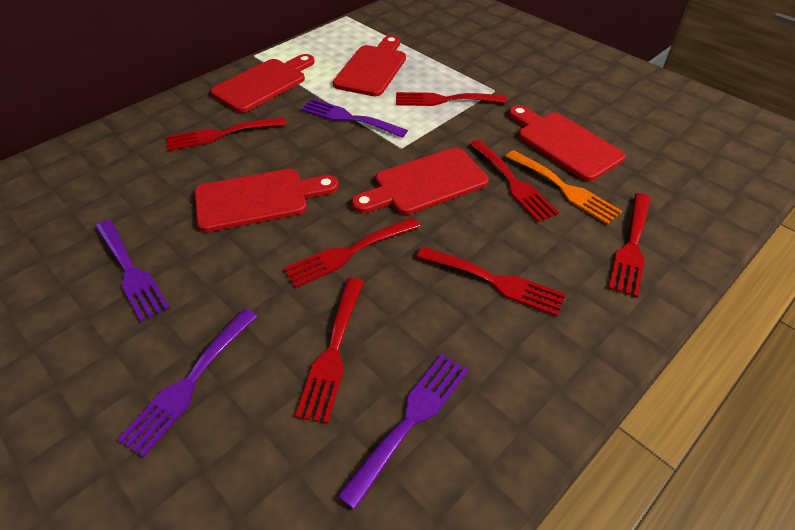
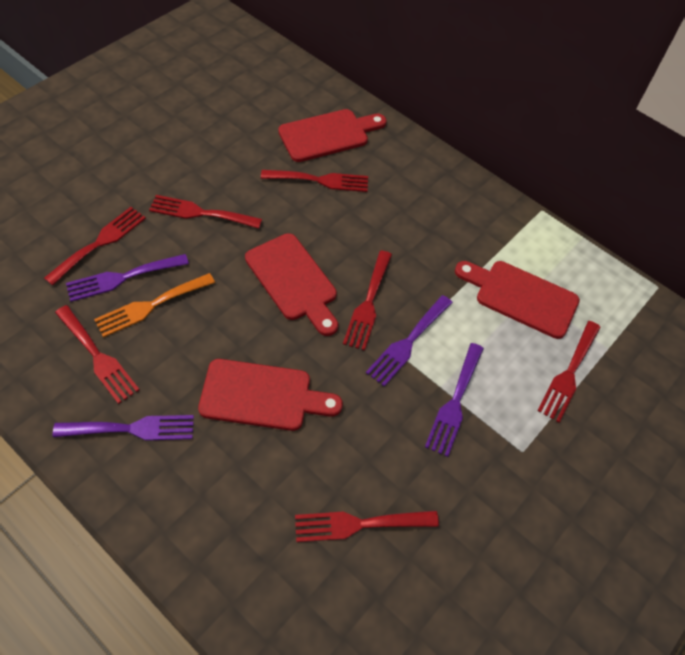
red cutting board: 5 -> 4

